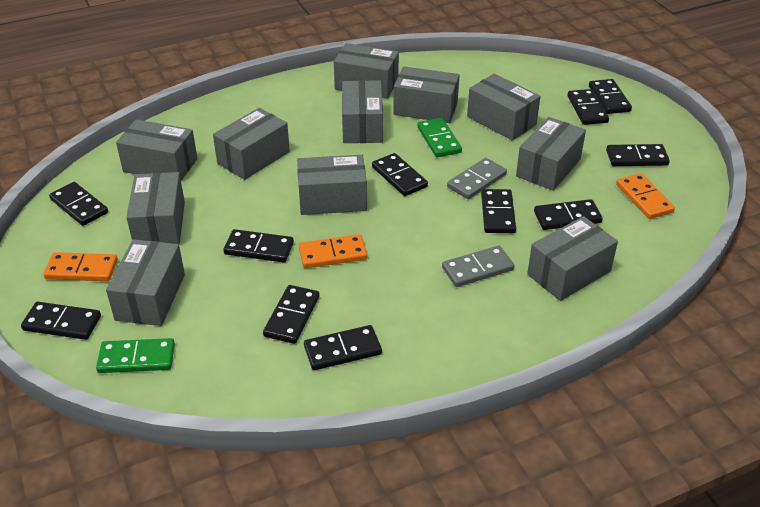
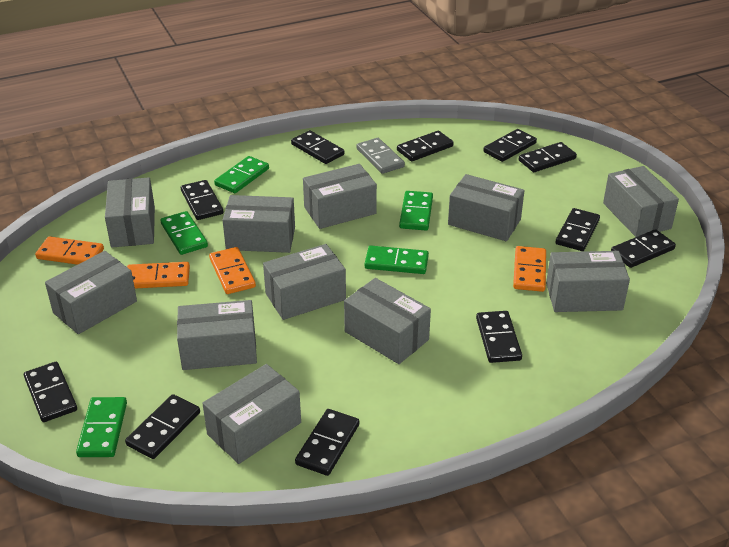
green domino: 2 -> 5
grey domino: 2 -> 1
orange domino: 3 -> 4

